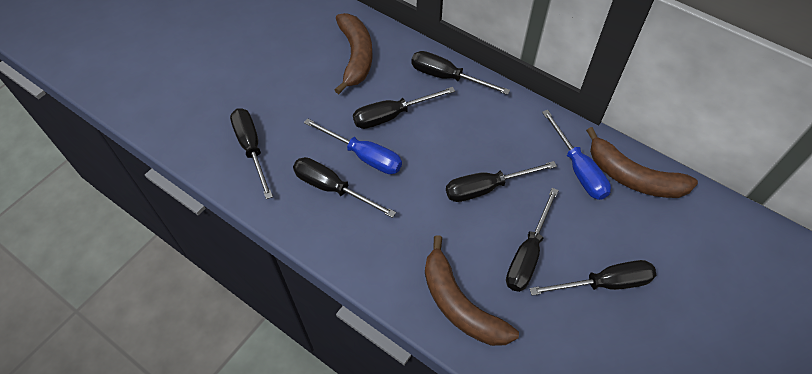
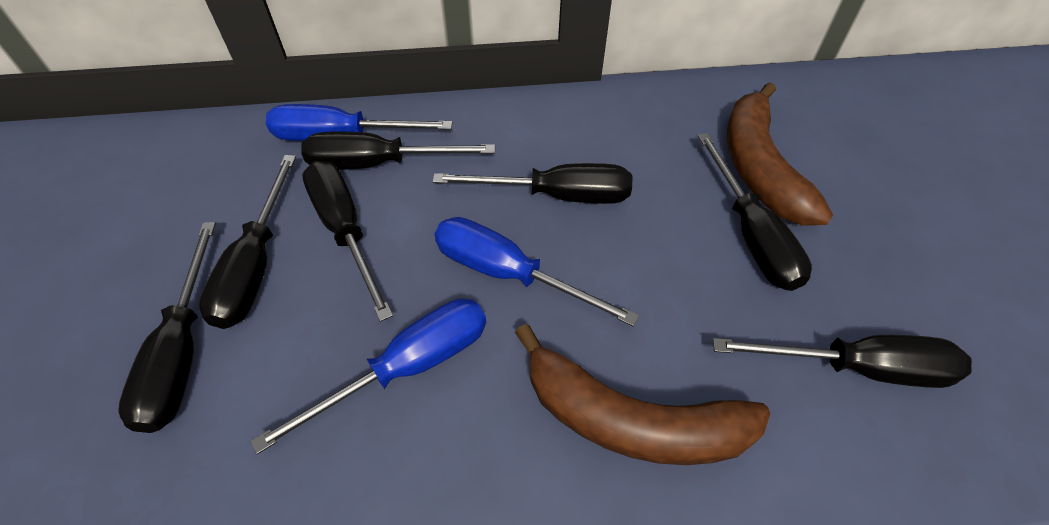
blue screwdriver: 2 -> 3
brown banana: 3 -> 2

